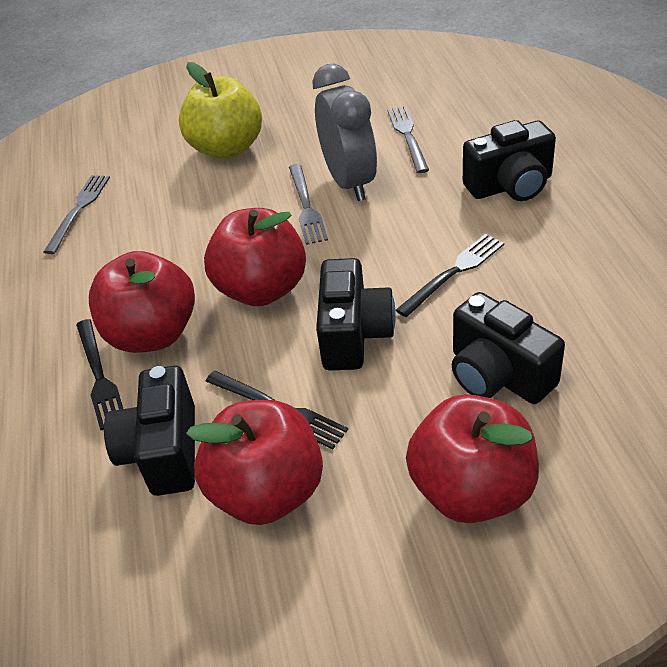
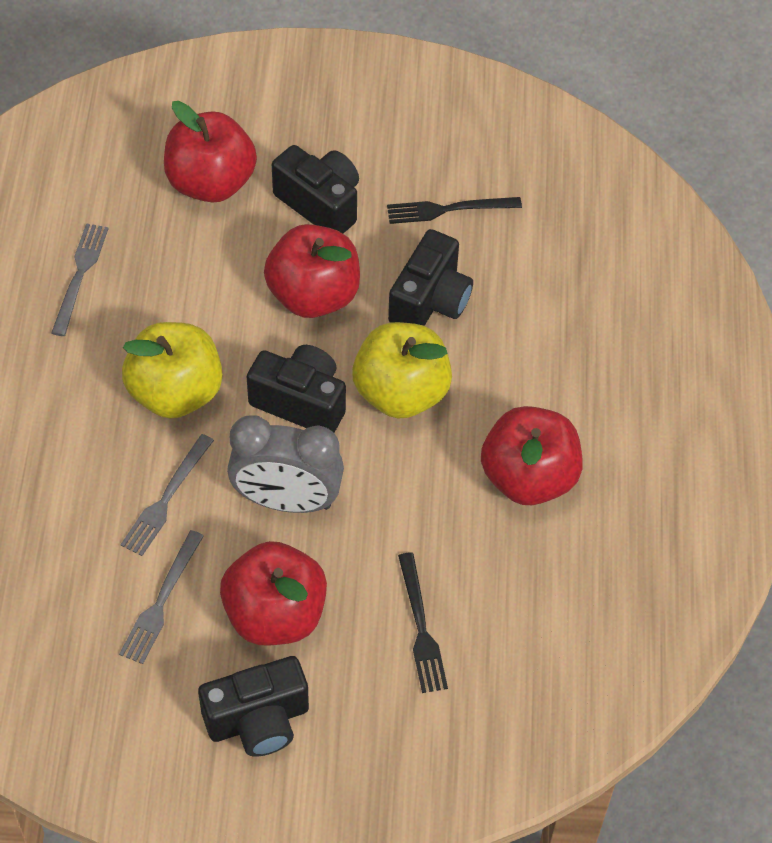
black fork: 3 -> 2
yellow apple: 1 -> 2

